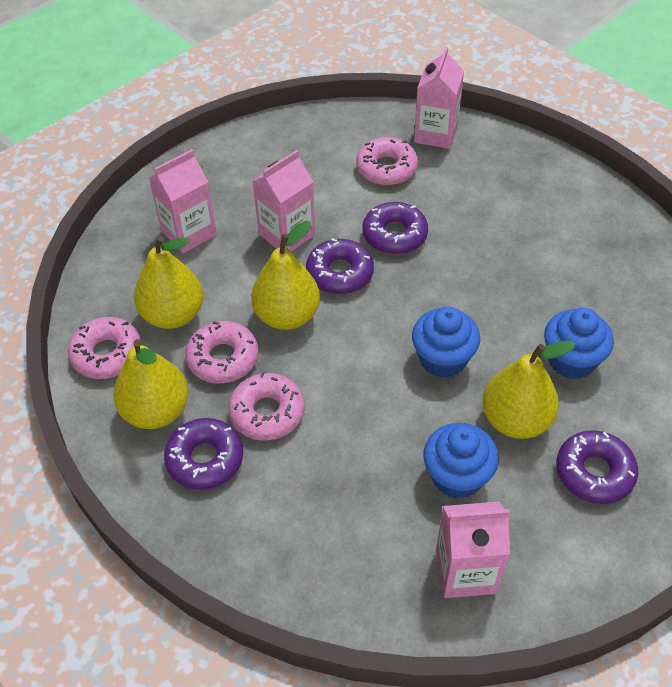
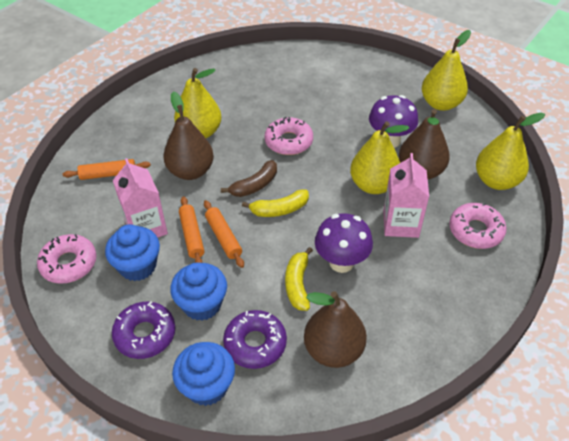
brown banana: 0 -> 1
brown pear: 0 -> 3
orange rolling pin: 0 -> 3
pink carton: 4 -> 2
pink donut: 4 -> 3
purple donut: 4 -> 2
purple mushroom: 0 -> 2
yellow banana: 0 -> 2

